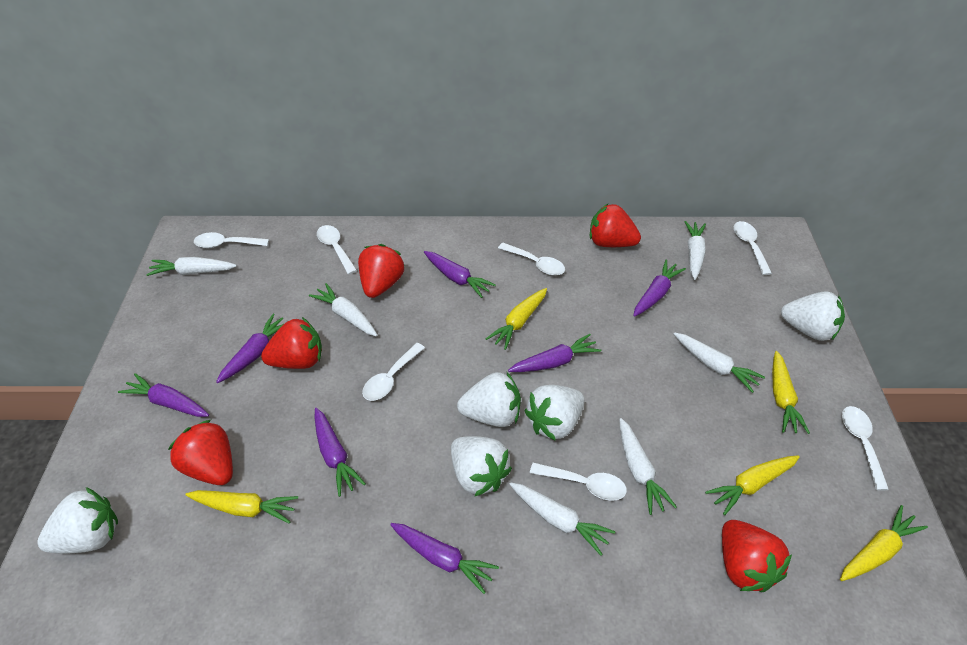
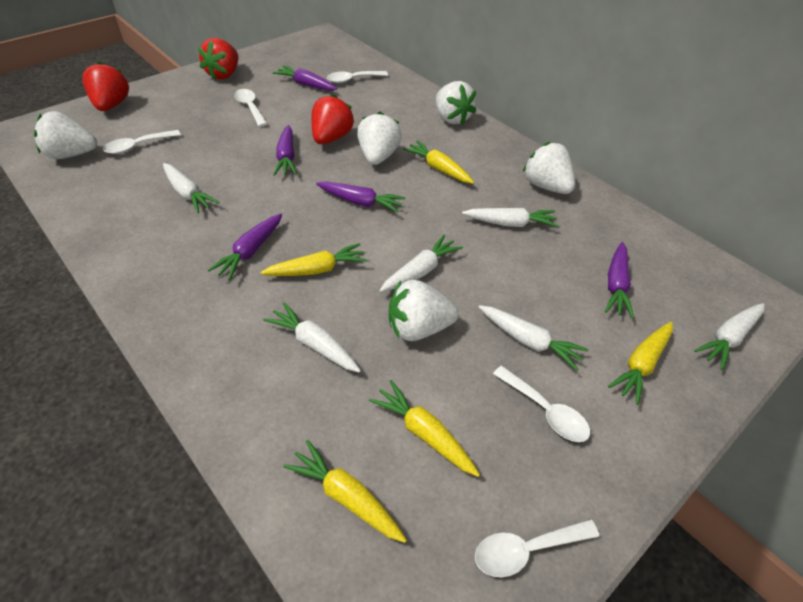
purple carrot: 7 -> 5
red strawberry: 5 -> 3
white spoon: 7 -> 5

